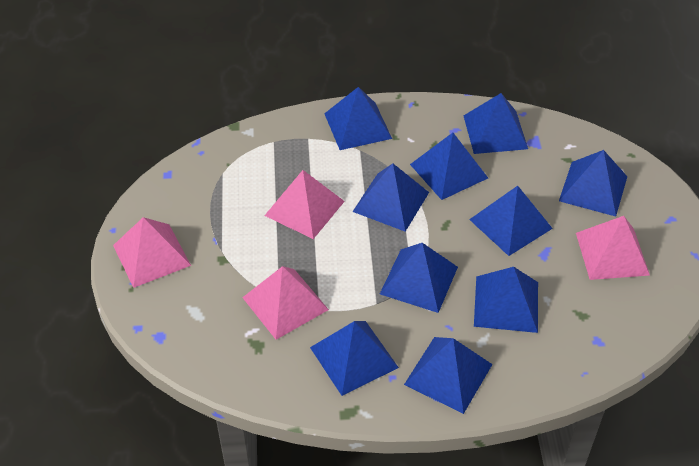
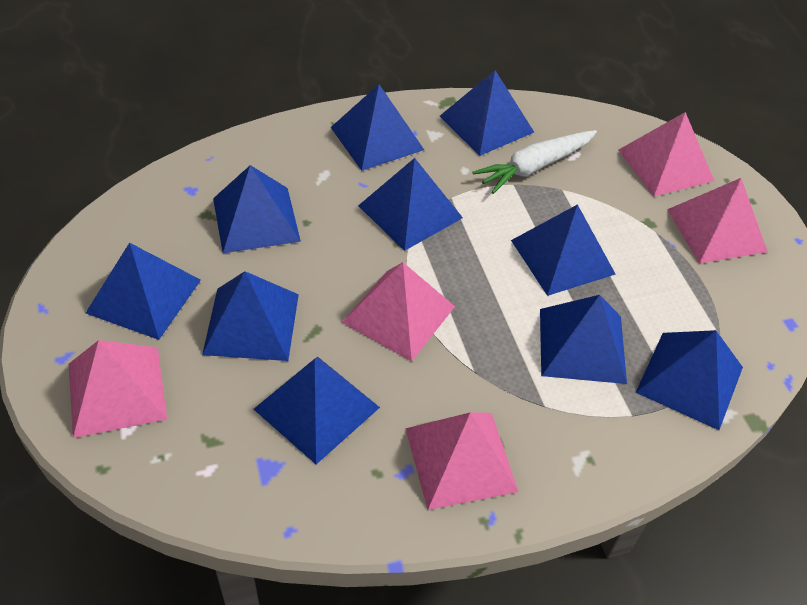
pink pyramid: 4 -> 5
white carrot: 0 -> 1

